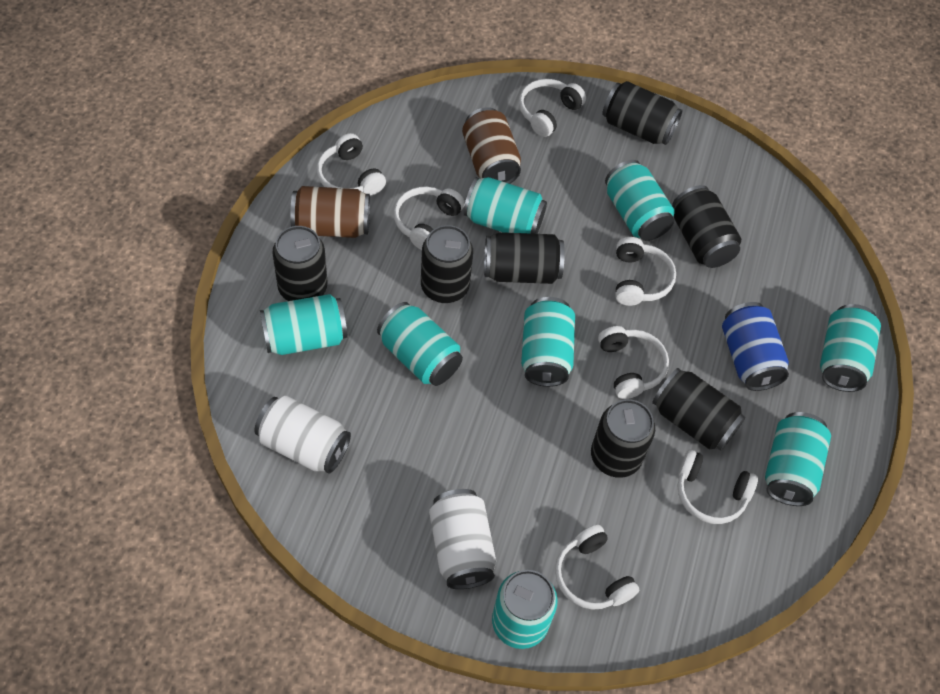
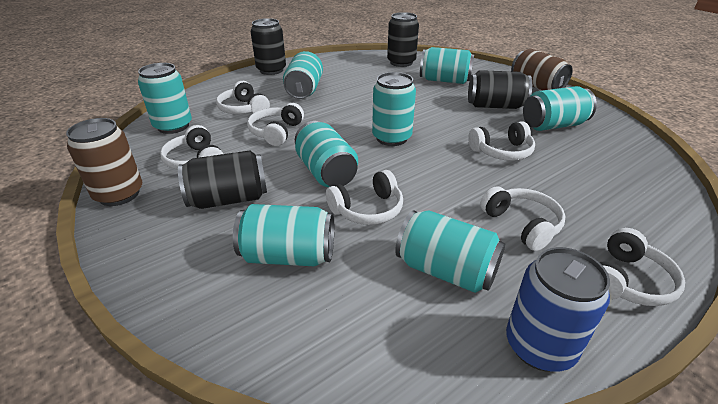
black can: 7 -> 4
white can: 2 -> 0

